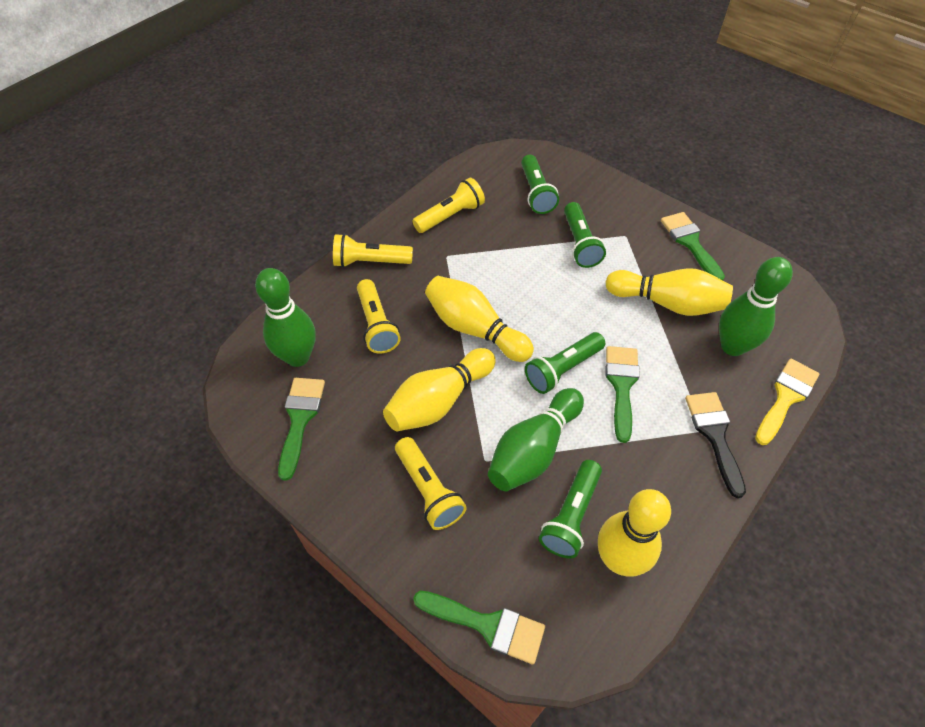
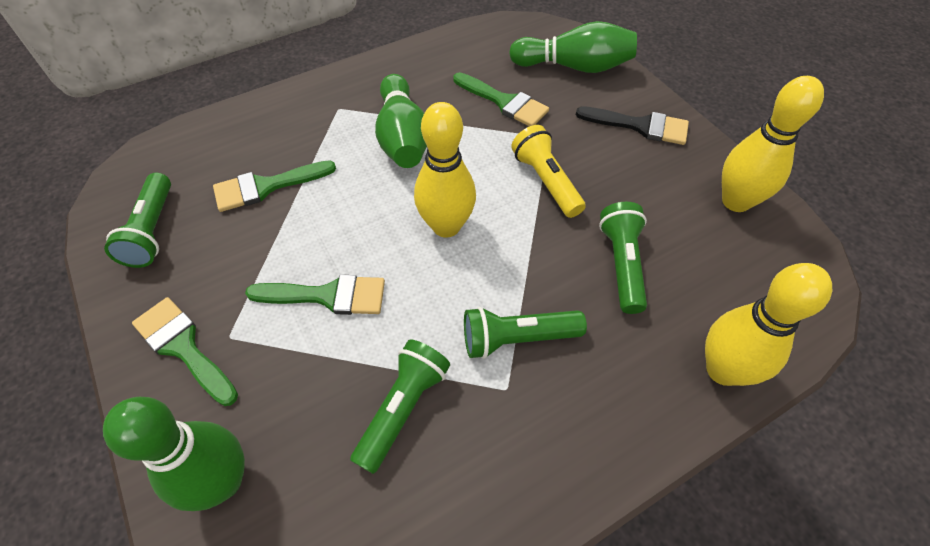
yellow bowling pin: 4 -> 3
yellow brush: 1 -> 0
yellow flashlight: 4 -> 1

